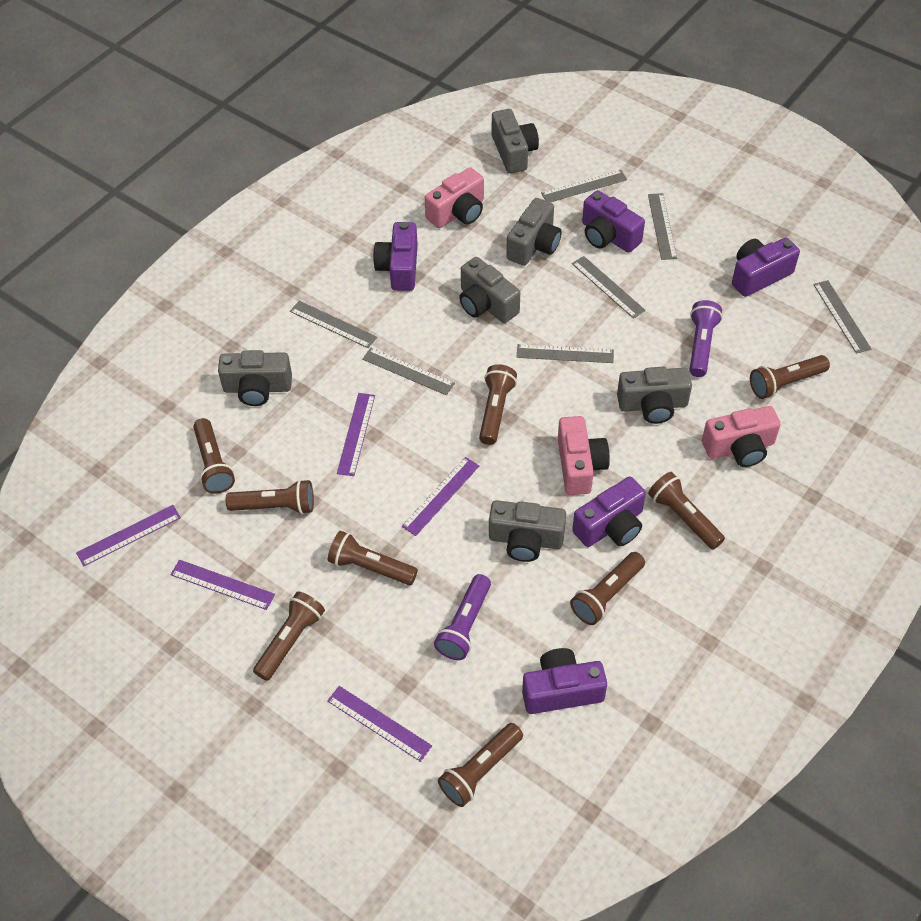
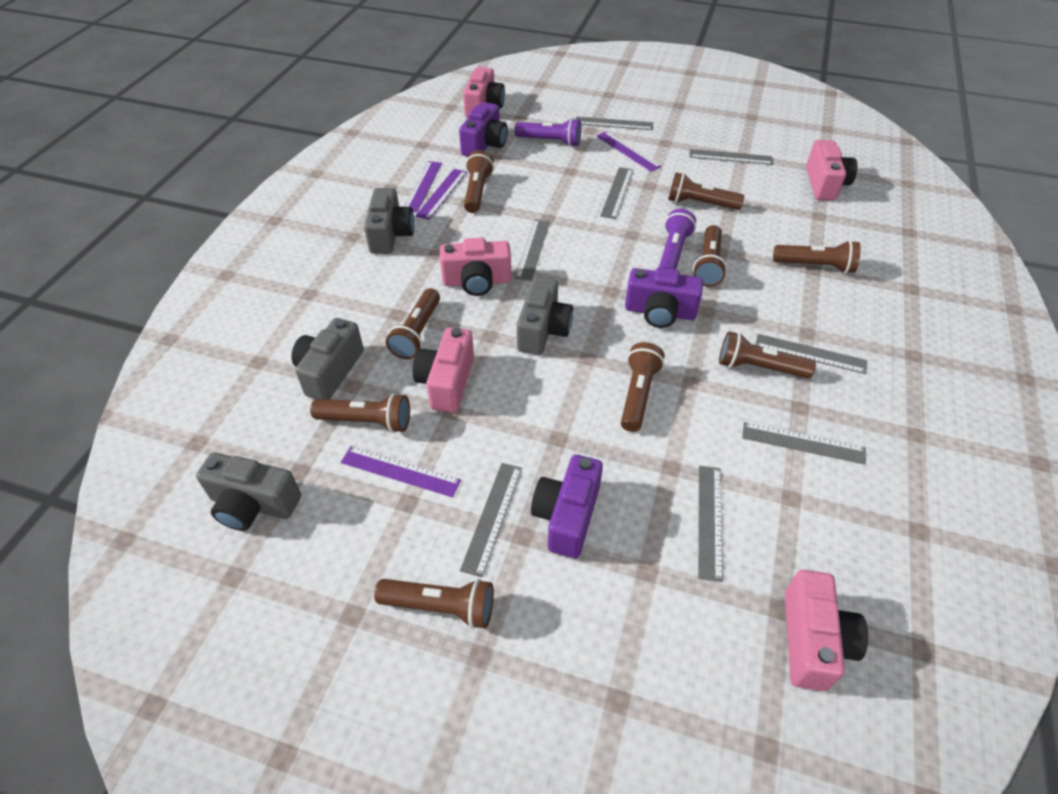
grey camera: 6 -> 4
grey ruler: 7 -> 8
pink camera: 3 -> 5
purple camera: 5 -> 3
purple ruler: 5 -> 4

